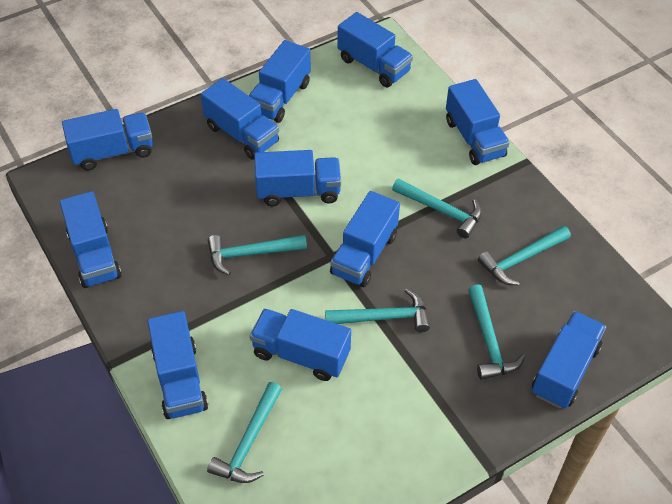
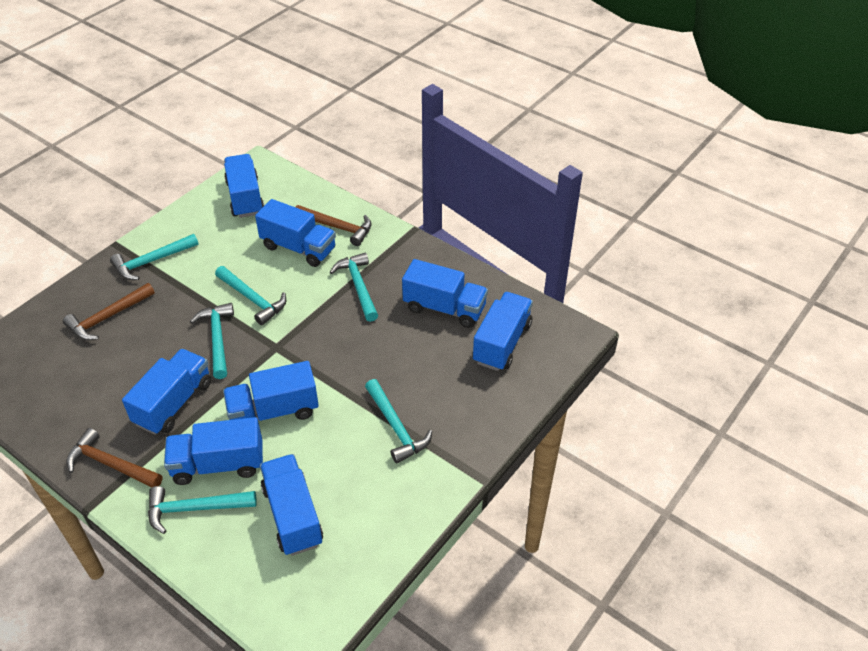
blue truck: 11 -> 8
brown hammer: 0 -> 3

